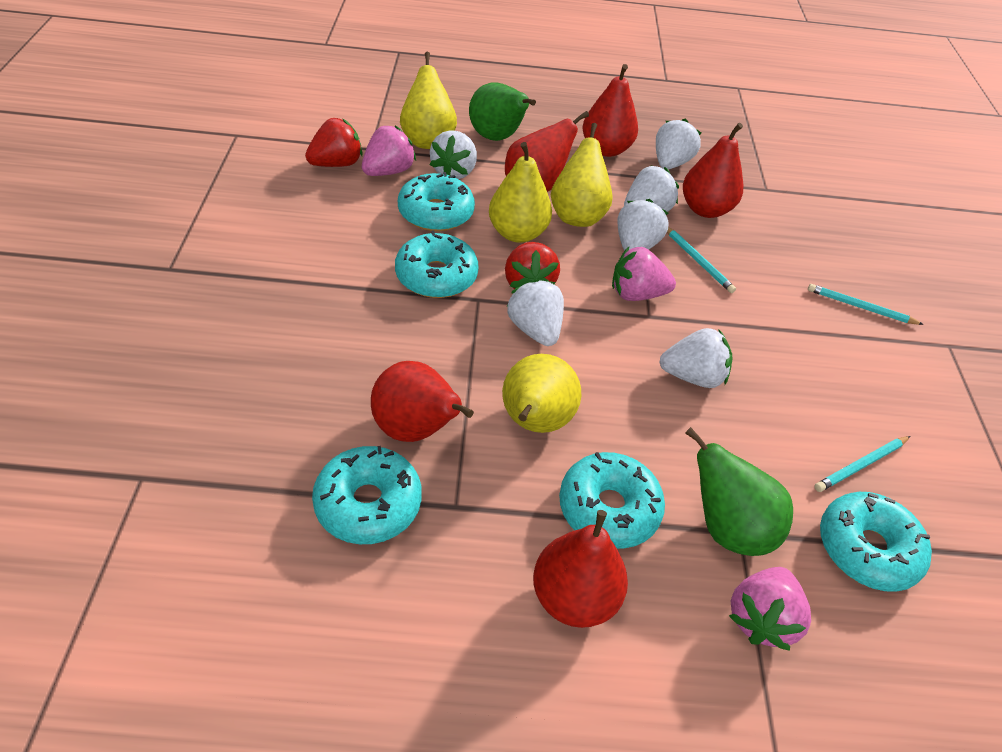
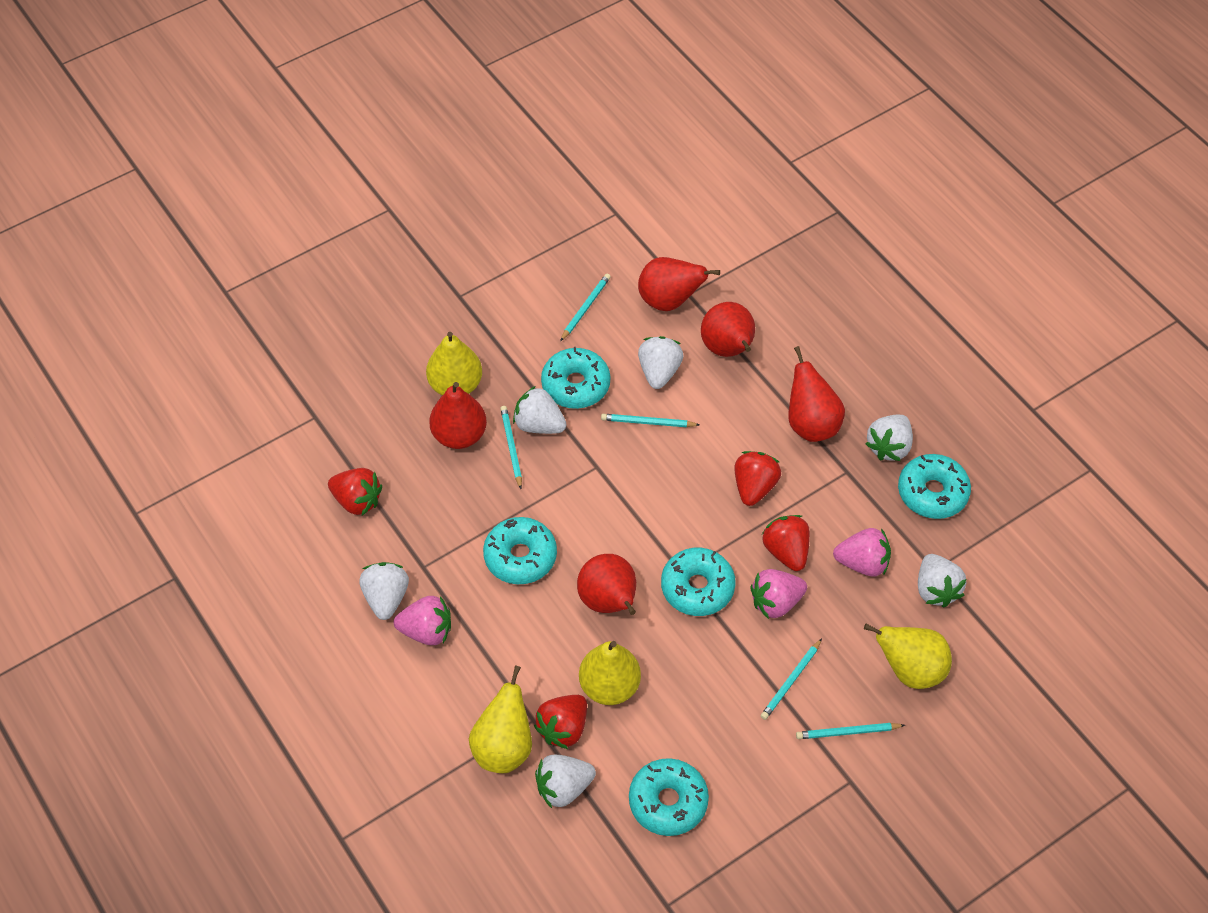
green pear: 2 -> 0
red strawberry: 2 -> 4
turquoise pencil: 3 -> 5

